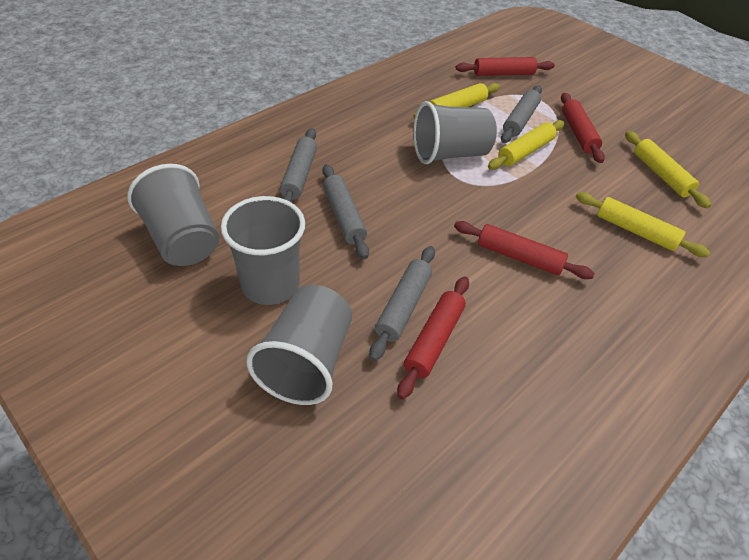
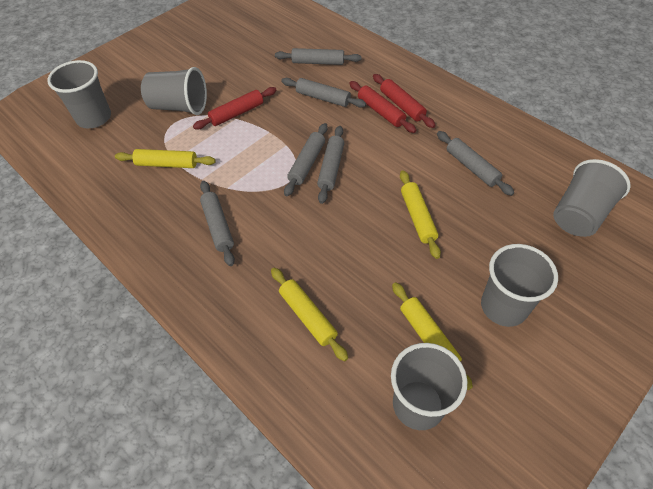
grey cup: 4 -> 5
grey rolling pin: 4 -> 6
red rolling pin: 4 -> 3

